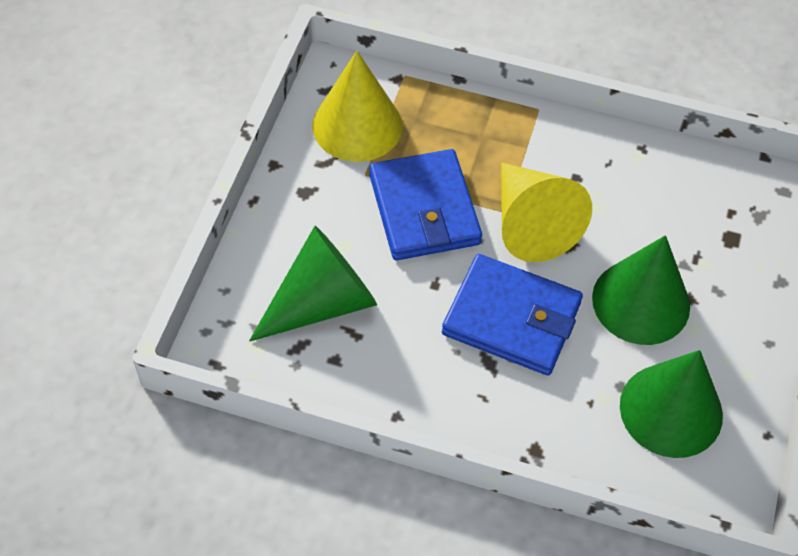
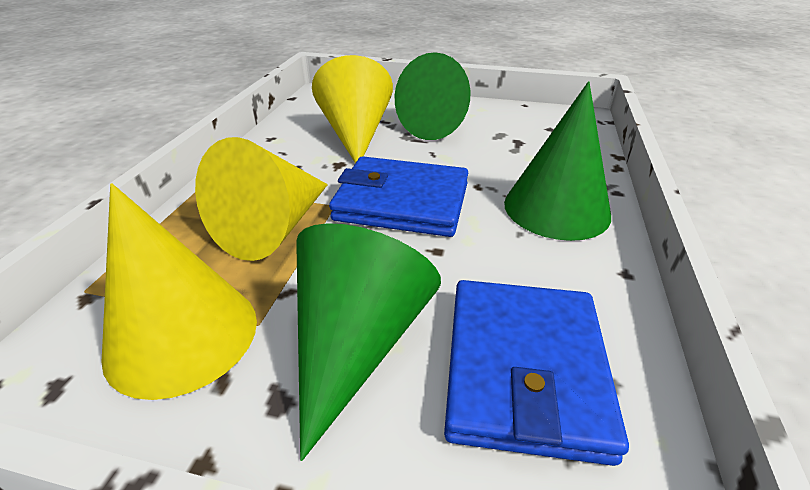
yellow cone: 2 -> 3

